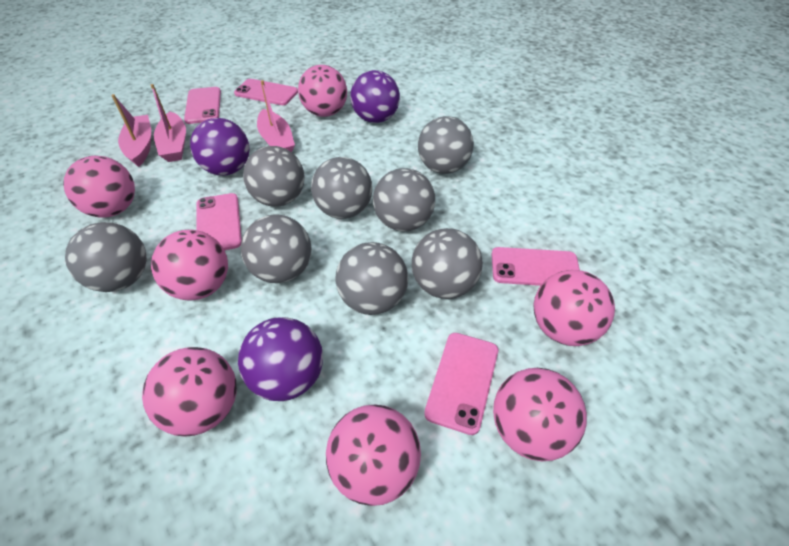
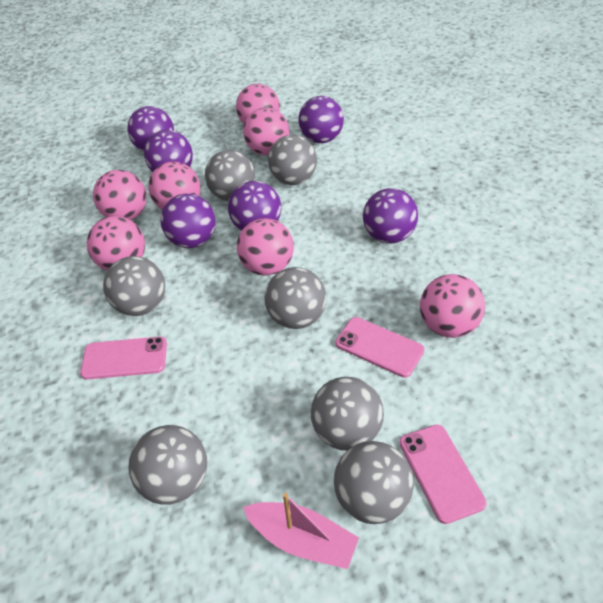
grey ball: 8 -> 7
pink boat: 3 -> 1
pink phone: 5 -> 3
purple ball: 3 -> 6

